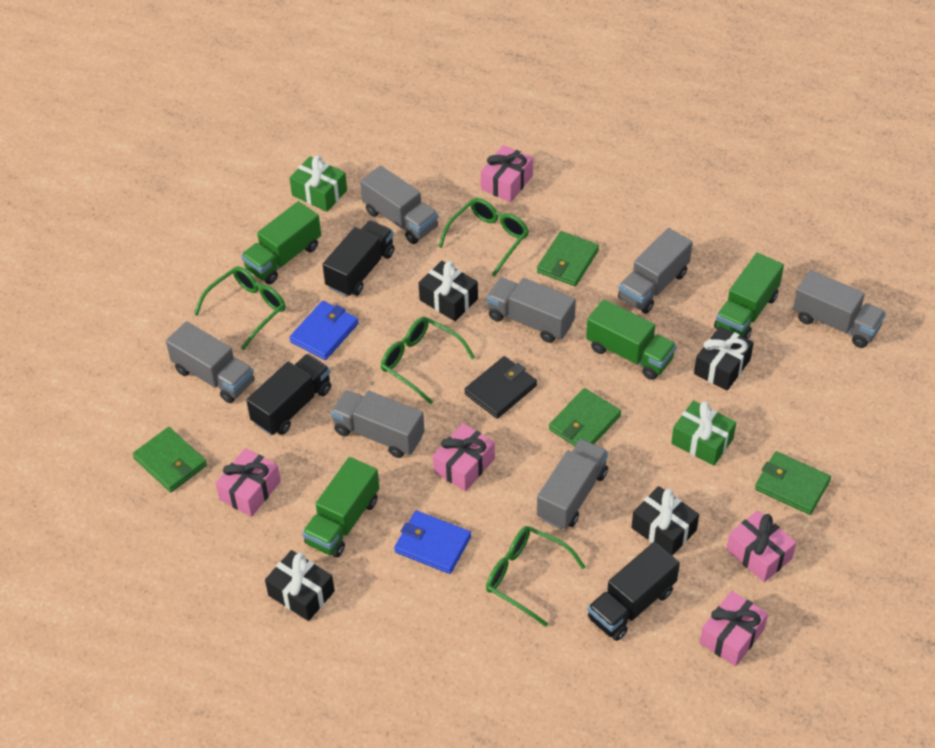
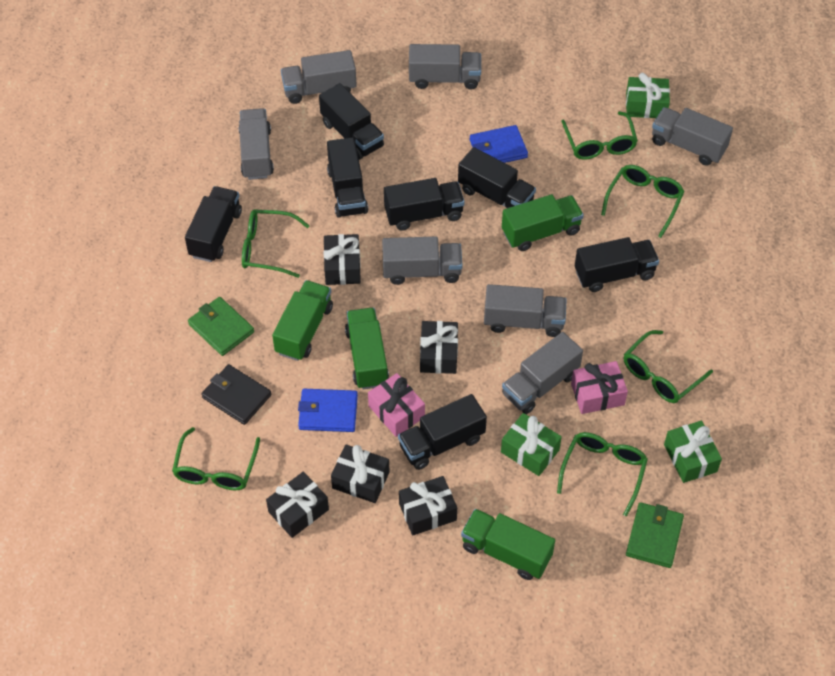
black gift: 4 -> 5
black truck: 3 -> 7
green gift: 2 -> 3
green glasses: 4 -> 6
green wallet: 4 -> 2
pink gift: 5 -> 2

